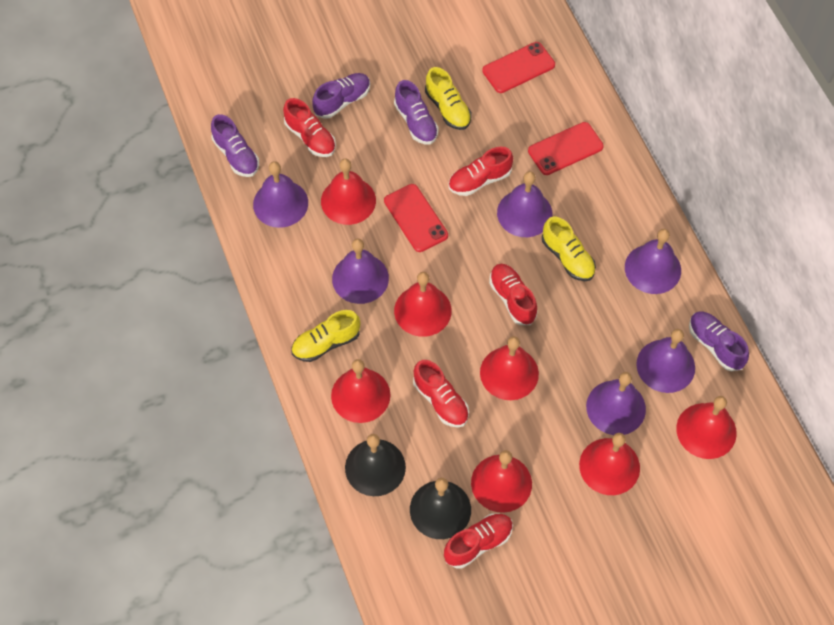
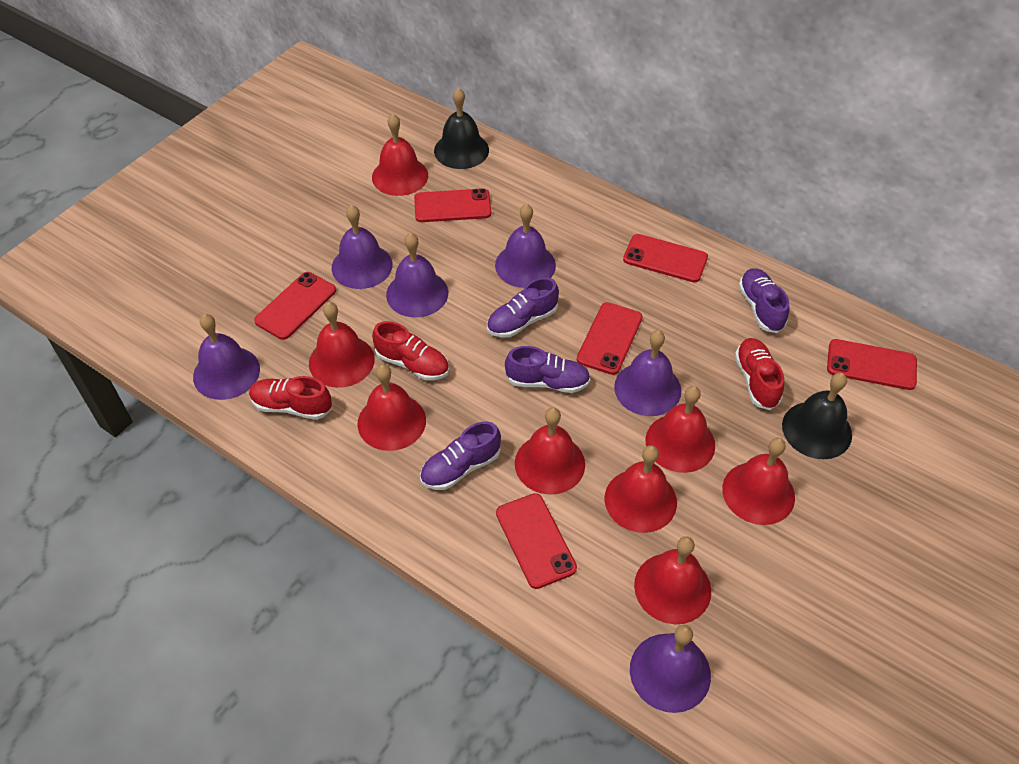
red bell: 7 -> 8
red phone: 3 -> 6
red shoe: 5 -> 3
yellow shoe: 3 -> 0

